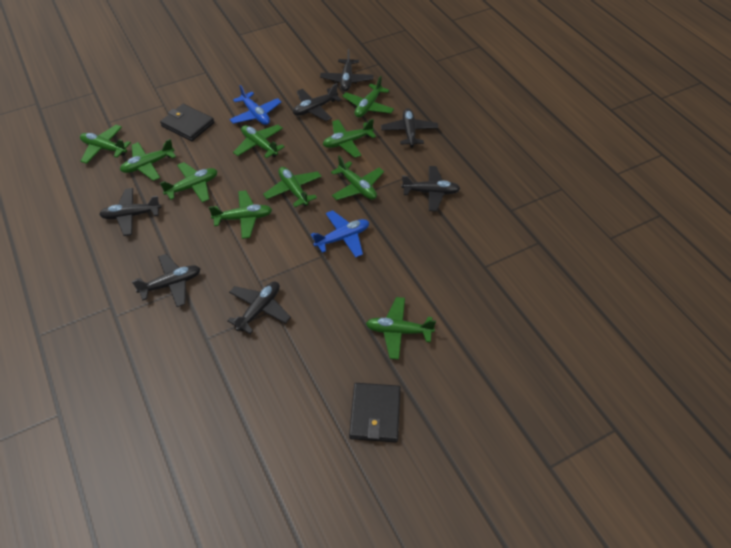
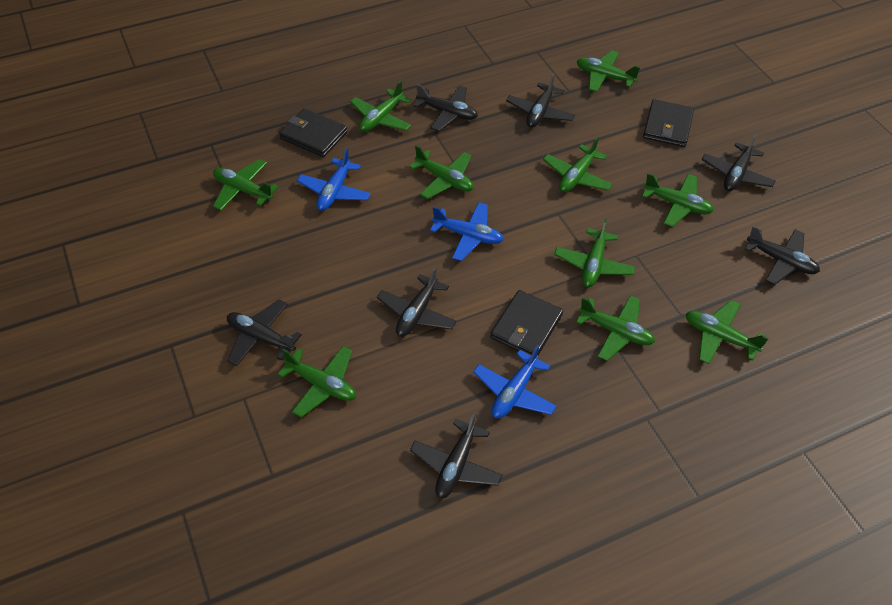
black wallet: 2 -> 3
blue plane: 2 -> 3

